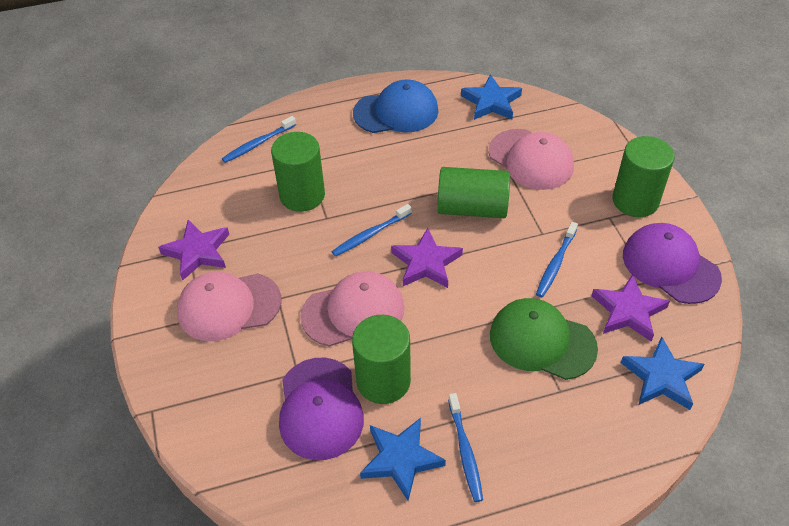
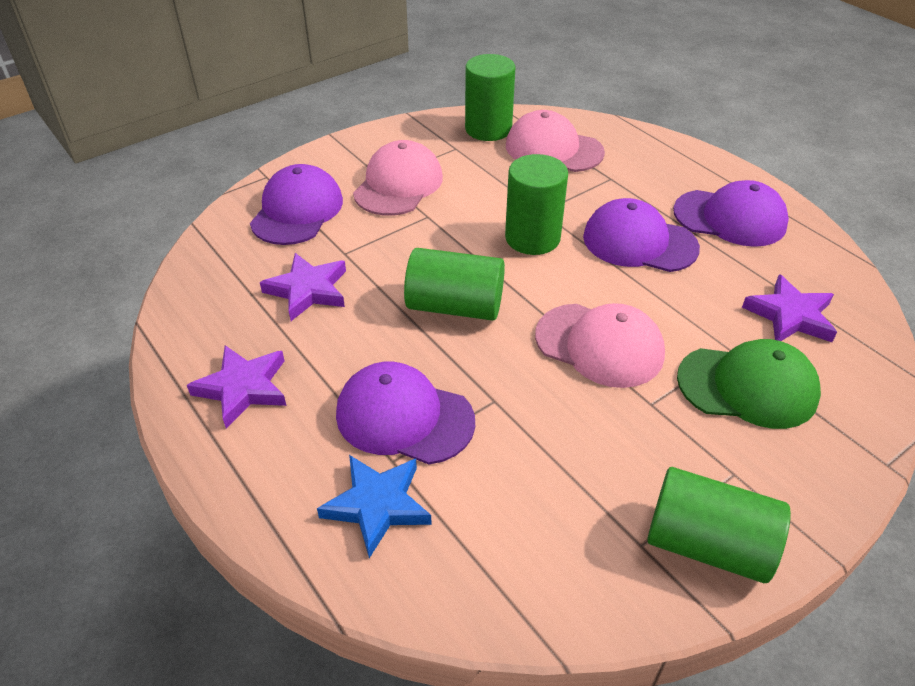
blue cap: 1 -> 0
blue star: 3 -> 1
blue toothbrush: 4 -> 0
purple cap: 2 -> 4

